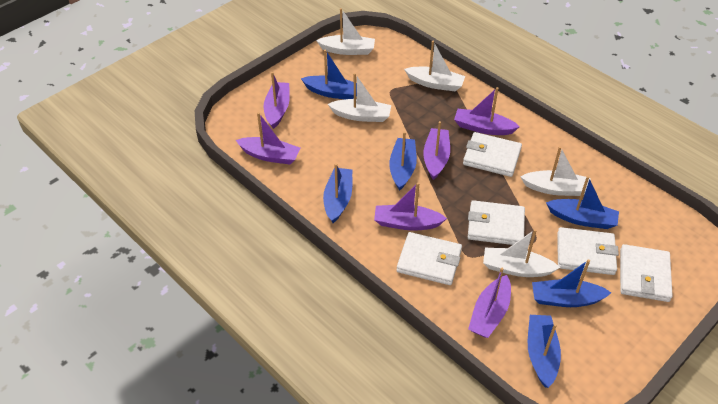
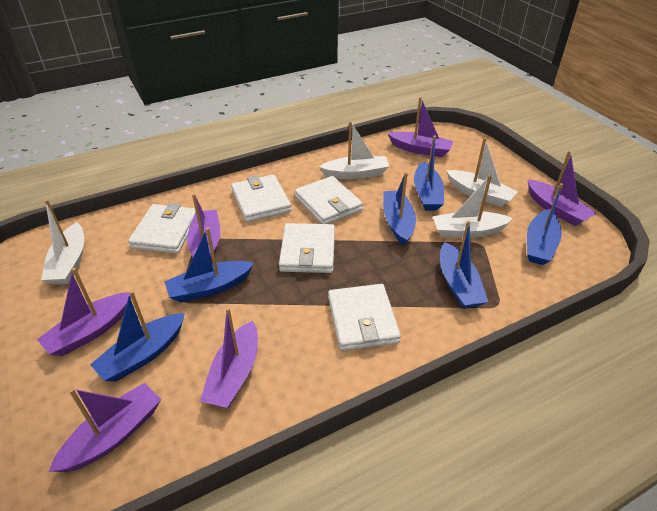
white boat: 5 -> 4

